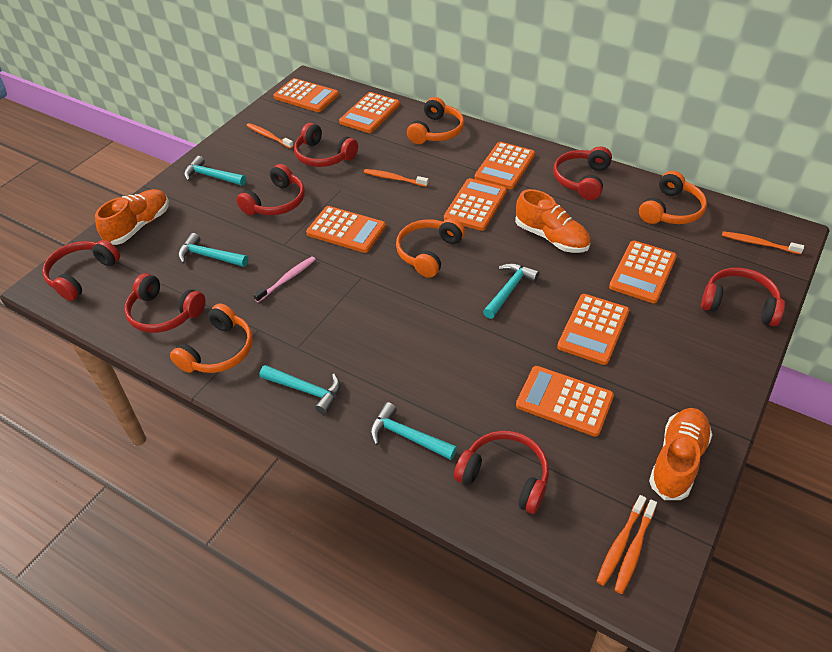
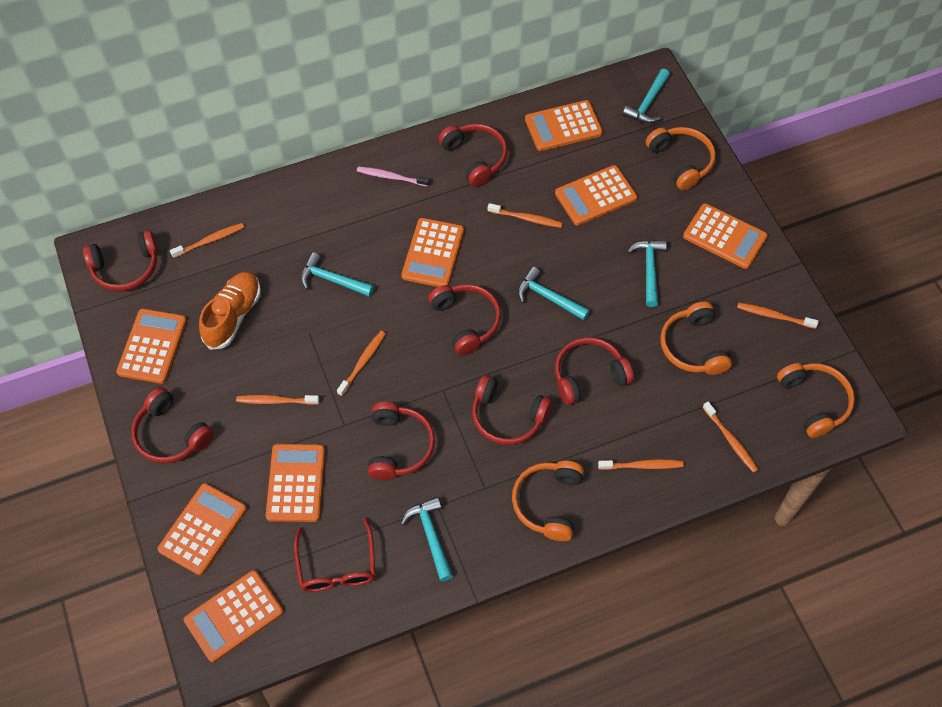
orange shoe: 3 -> 1
orange toothbrush: 5 -> 7
red glasses: 0 -> 1

